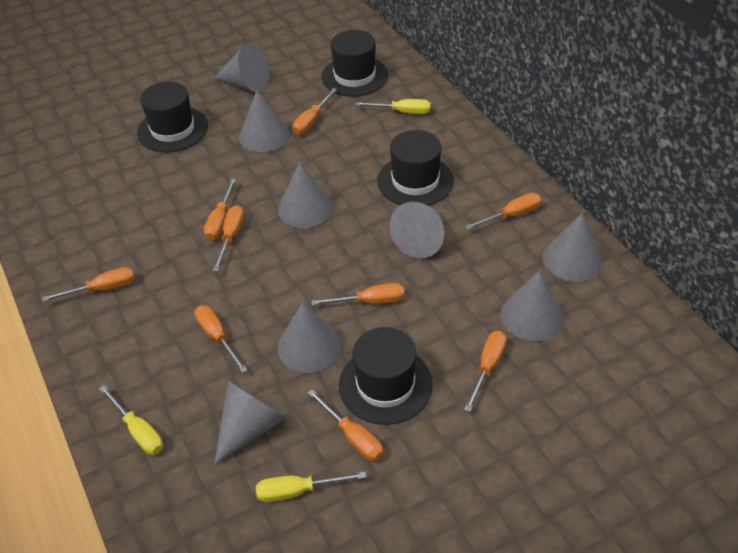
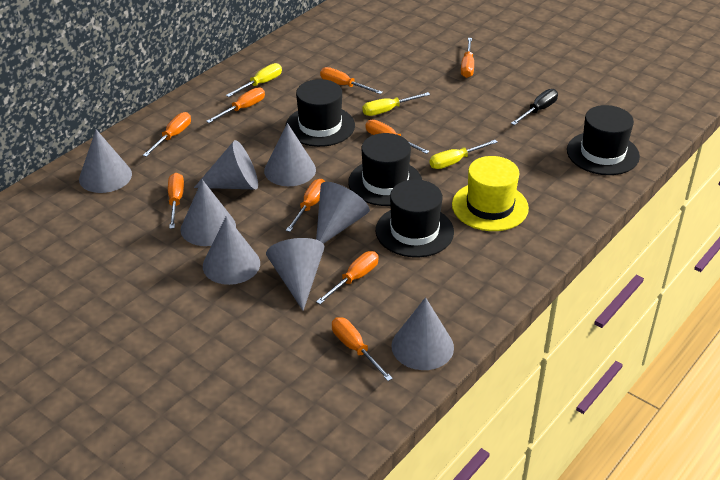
black screwdriver: 0 -> 1
yellow hat: 0 -> 1

